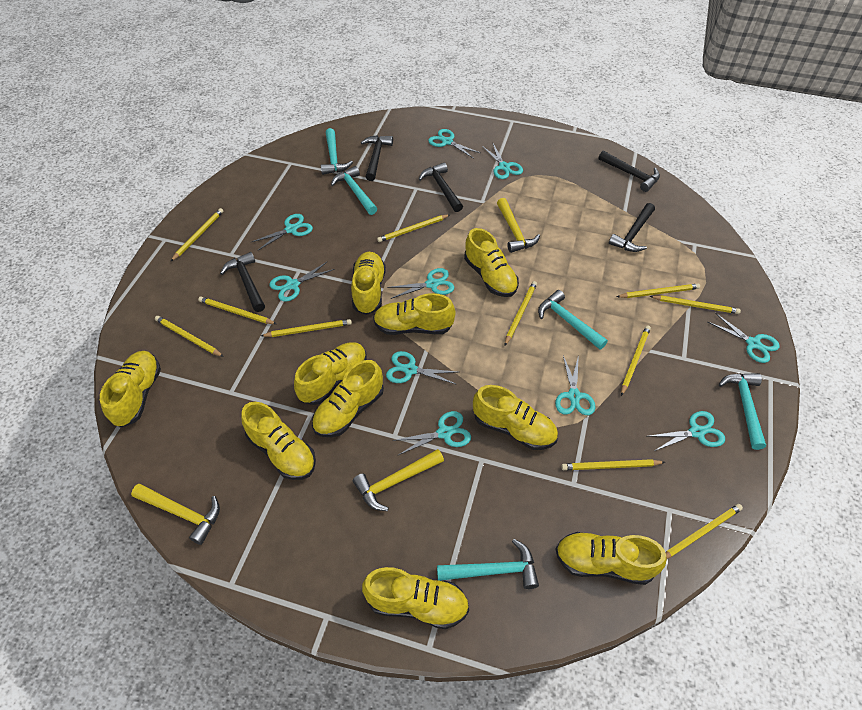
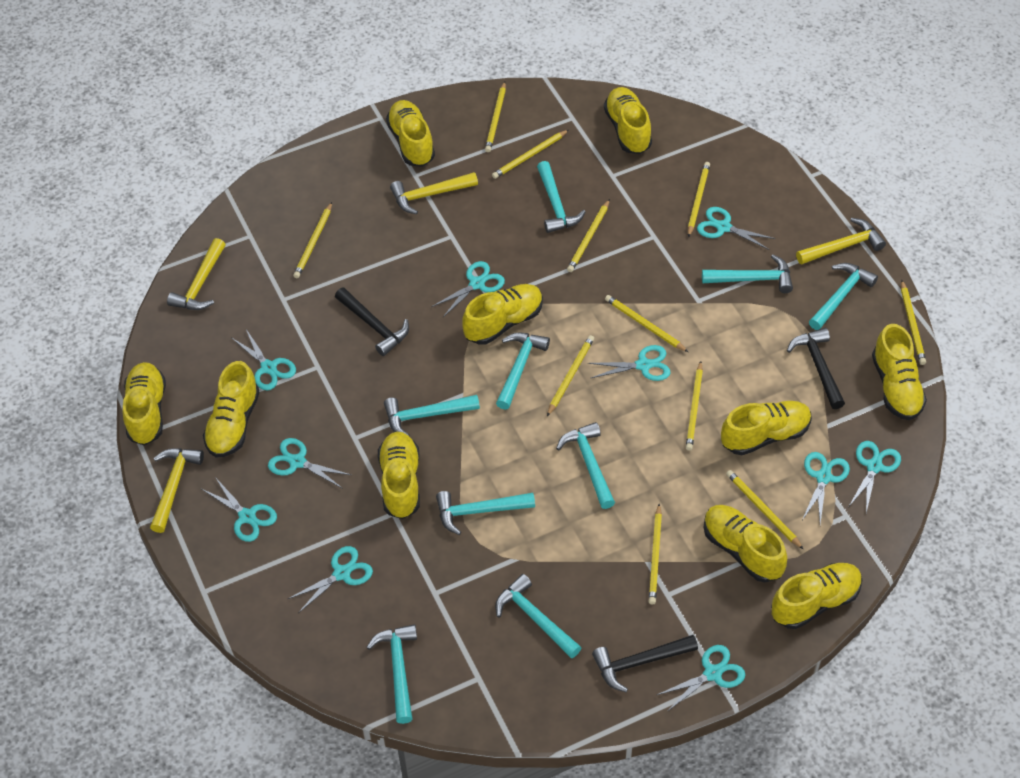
black hammer: 5 -> 3
turquoise hammer: 5 -> 9
yellow hammer: 3 -> 4

